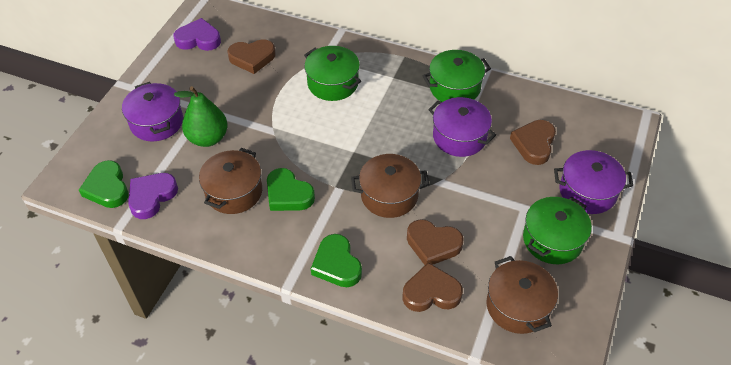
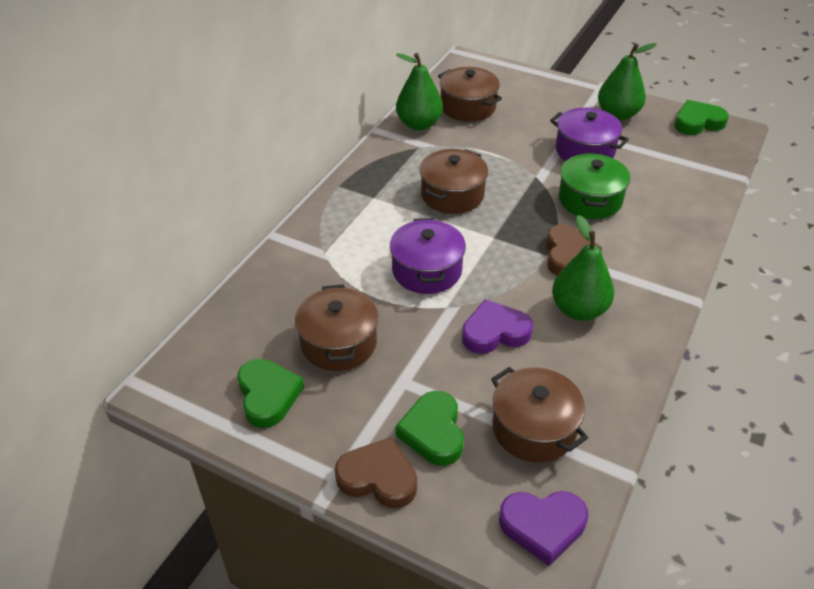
brown heart: 4 -> 2
brown pot: 3 -> 4
green pear: 1 -> 3
green pot: 3 -> 1
purple pot: 3 -> 2

